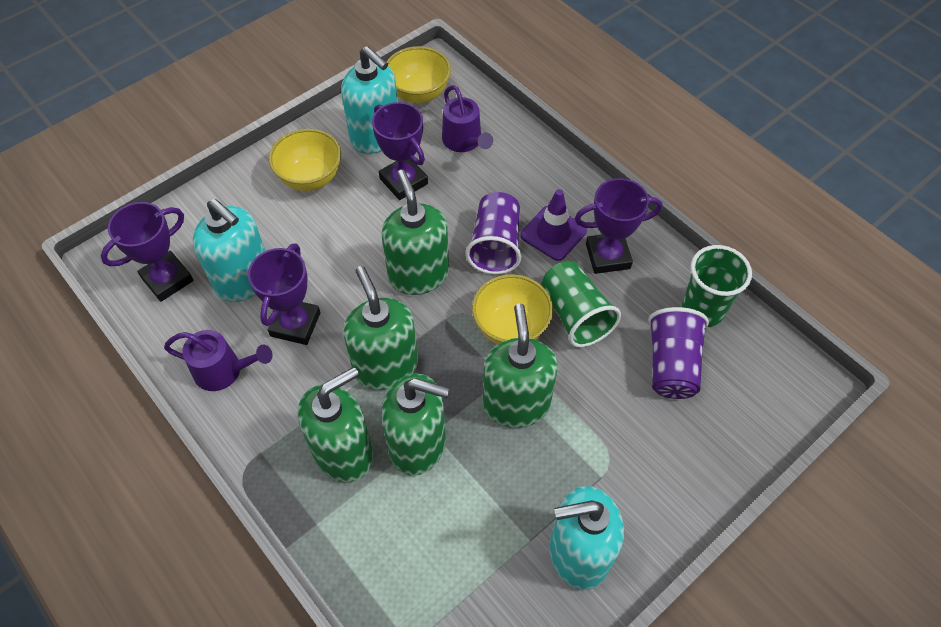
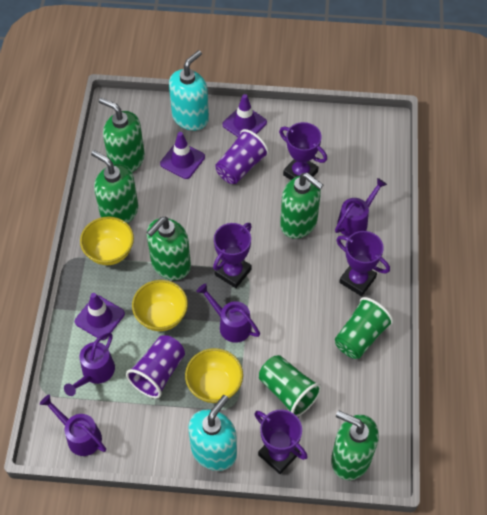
purple traffic cone: 1 -> 3
purple watering can: 2 -> 4
turquoise soap dispenser: 3 -> 2

